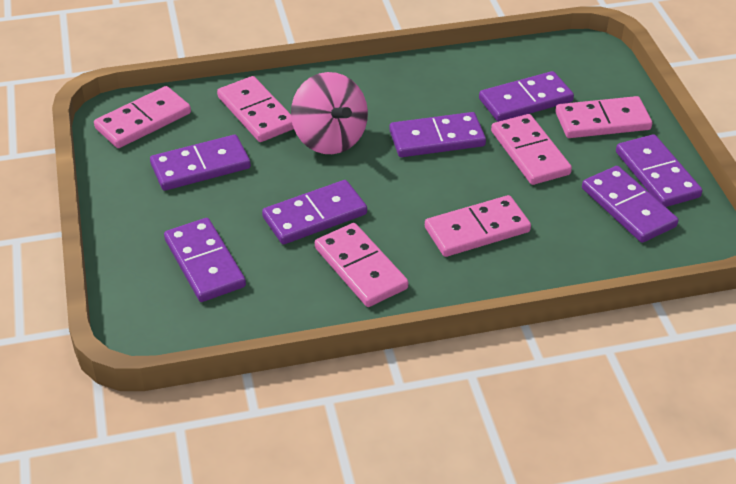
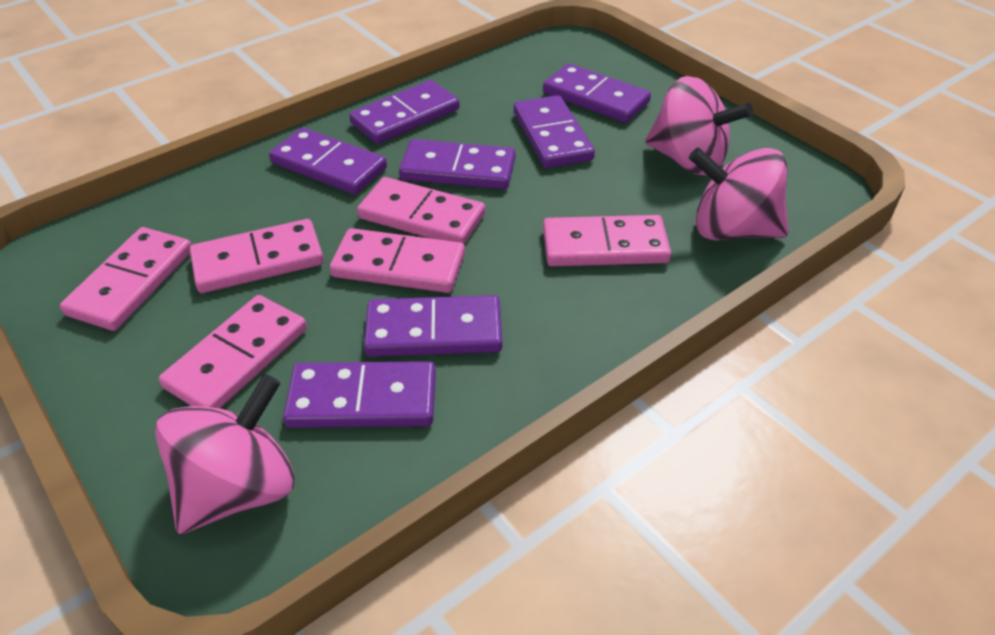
pink spinning top: 1 -> 3

